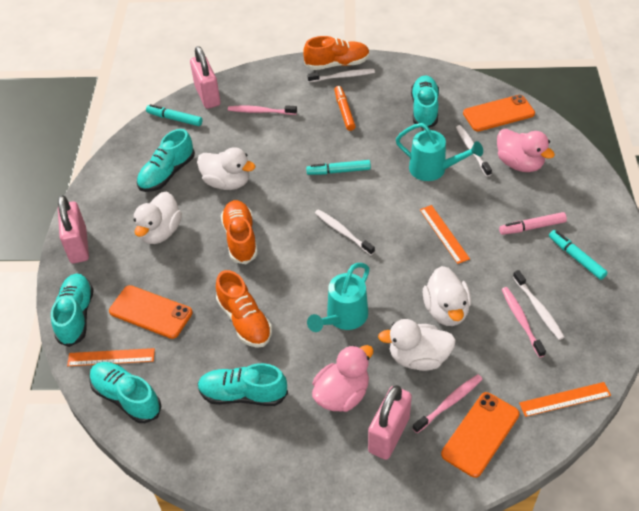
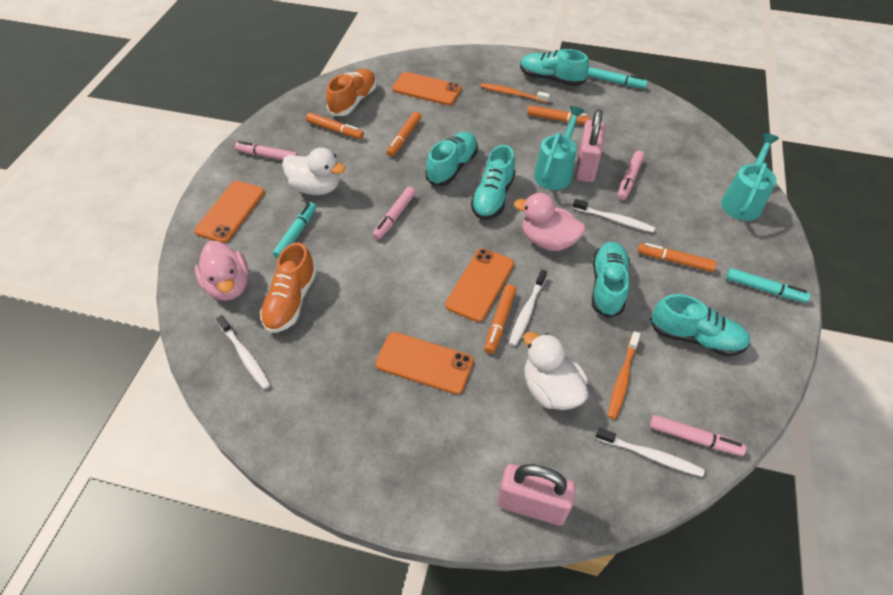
orange marker: 1 -> 5
orange phone: 3 -> 4
orange ruler: 3 -> 0
orange shoe: 3 -> 2
orange toothbrush: 0 -> 2
pink marker: 1 -> 4
pink padlock: 3 -> 2
pink toothbrush: 3 -> 0
white duck: 4 -> 2

